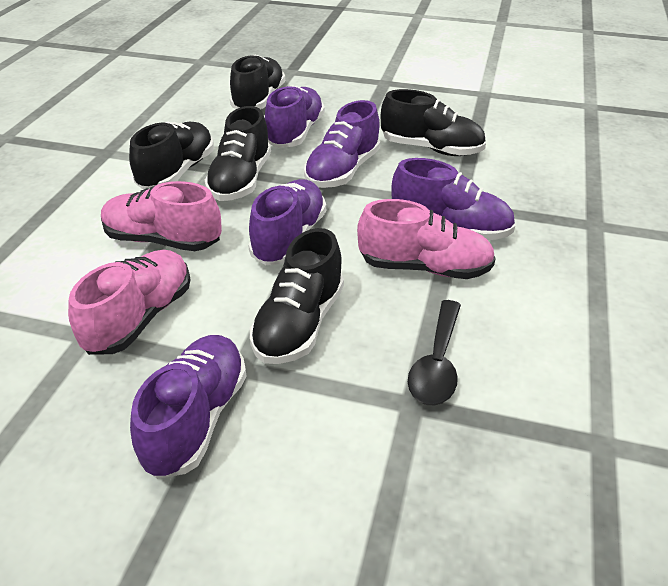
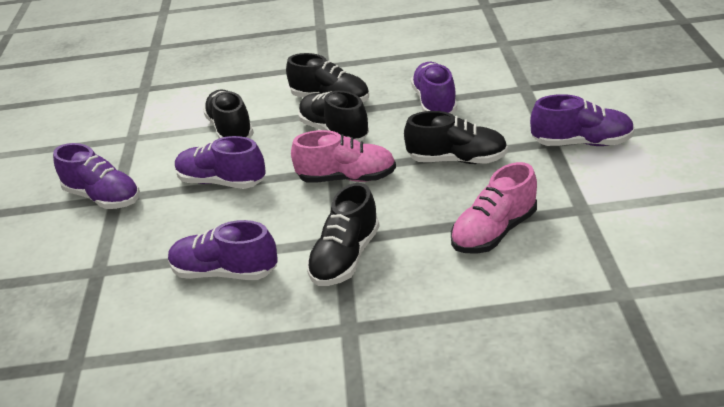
black spoon: 1 -> 0
pink shoe: 3 -> 2

